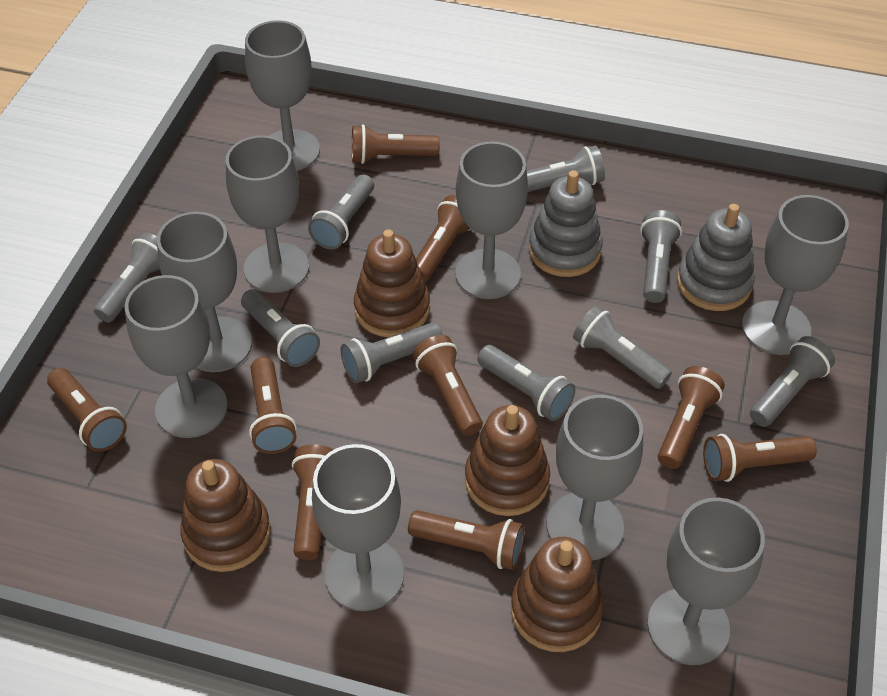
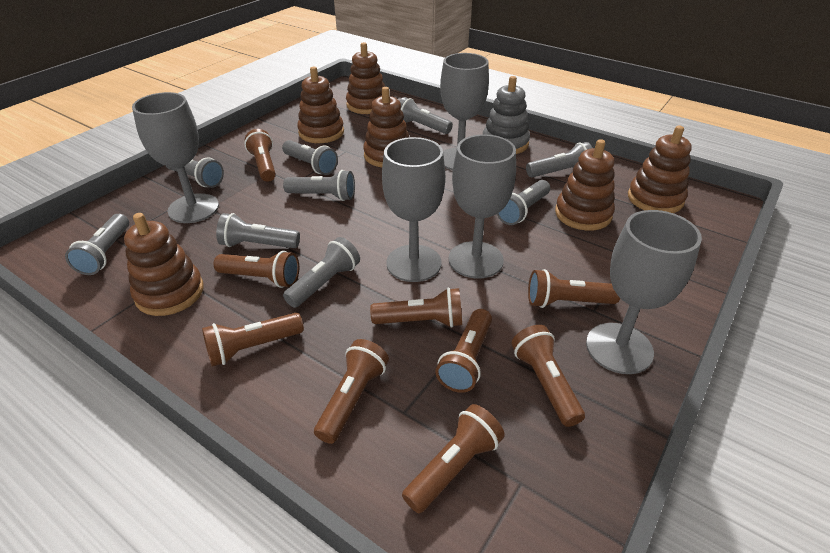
brown stacking toy: 4 -> 6
grey goblet: 9 -> 5
grey stacking toy: 2 -> 1

